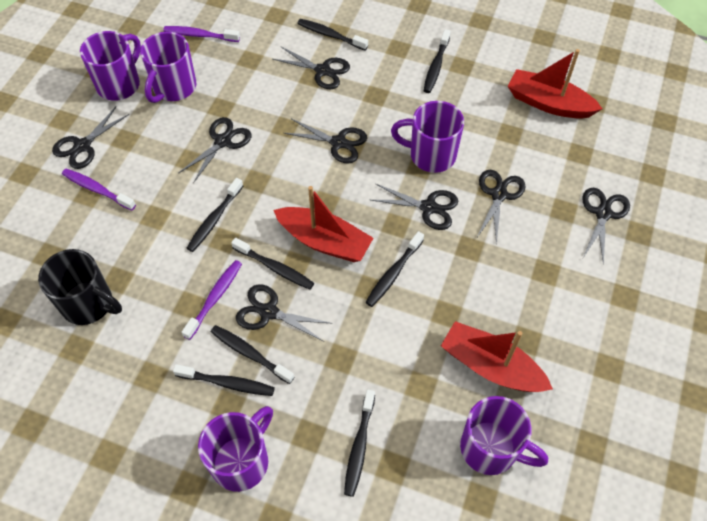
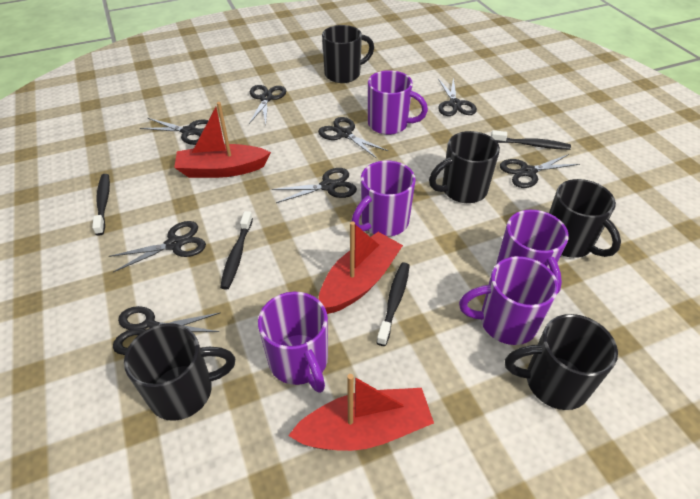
black mug: 1 -> 5
black toothbrush: 8 -> 4
purple toothbrush: 3 -> 0

